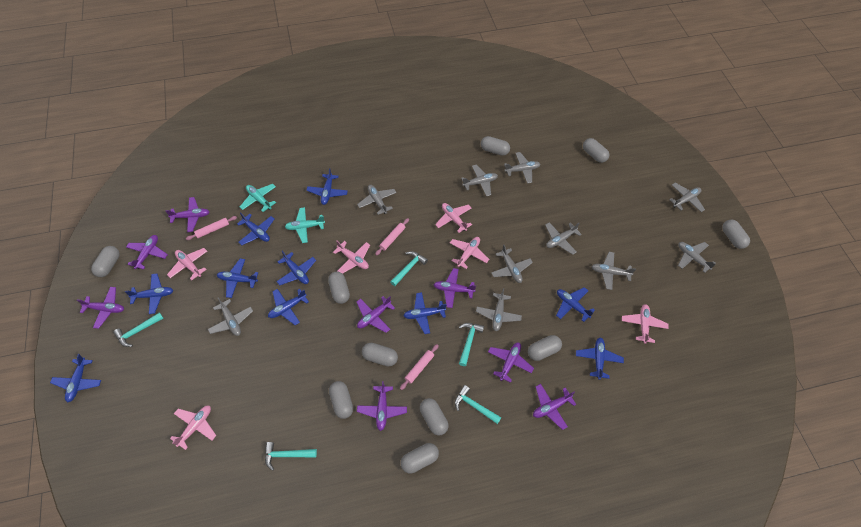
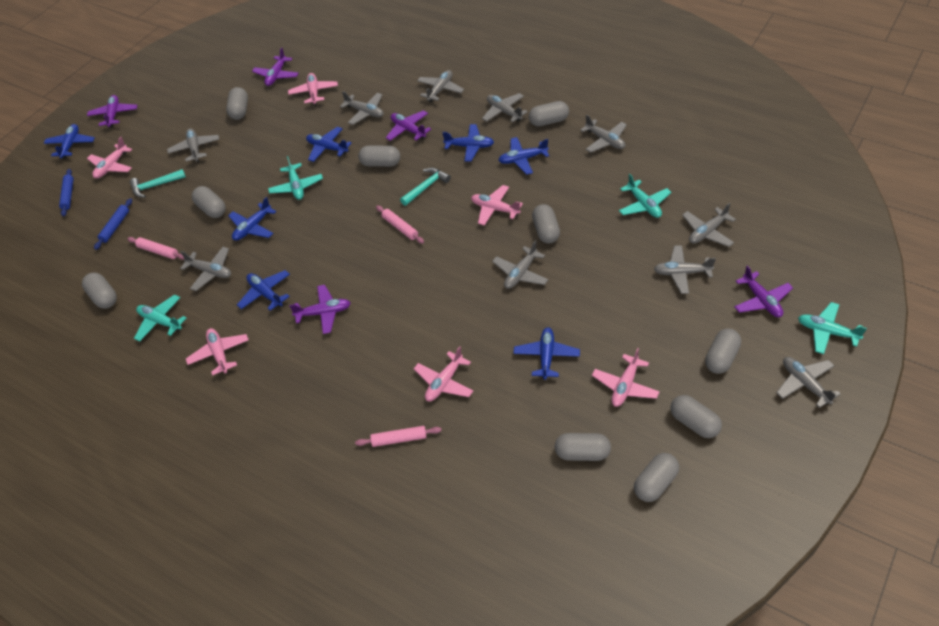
blue plane: 10 -> 7
blue rolling pin: 0 -> 2
purple plane: 8 -> 5
turquoise hammer: 5 -> 2
turquoise plane: 2 -> 4

